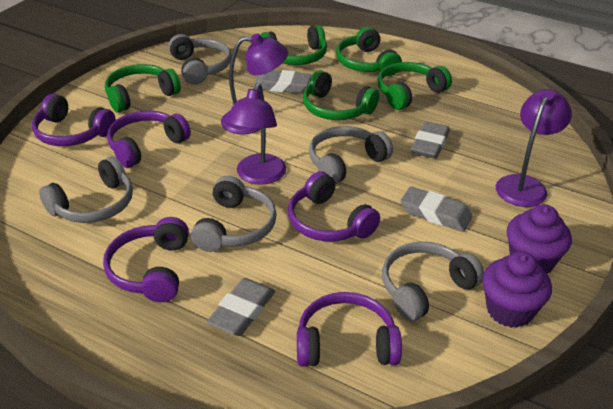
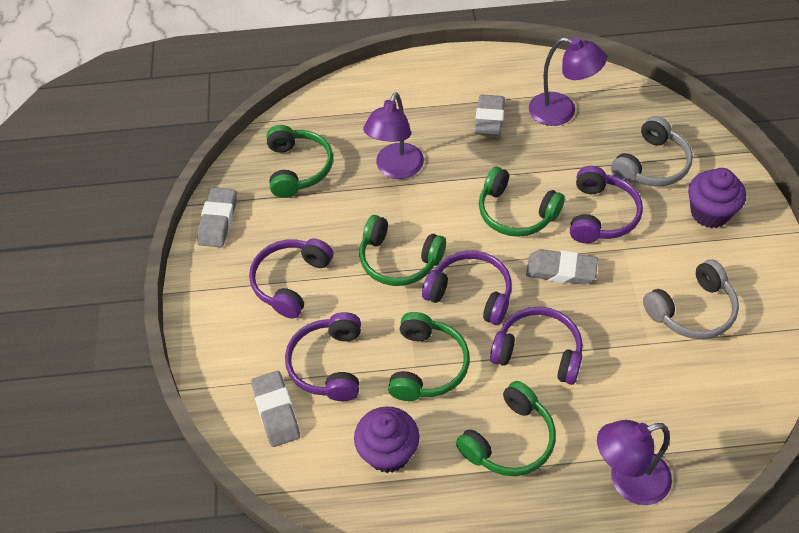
grey headphones: 5 -> 2

